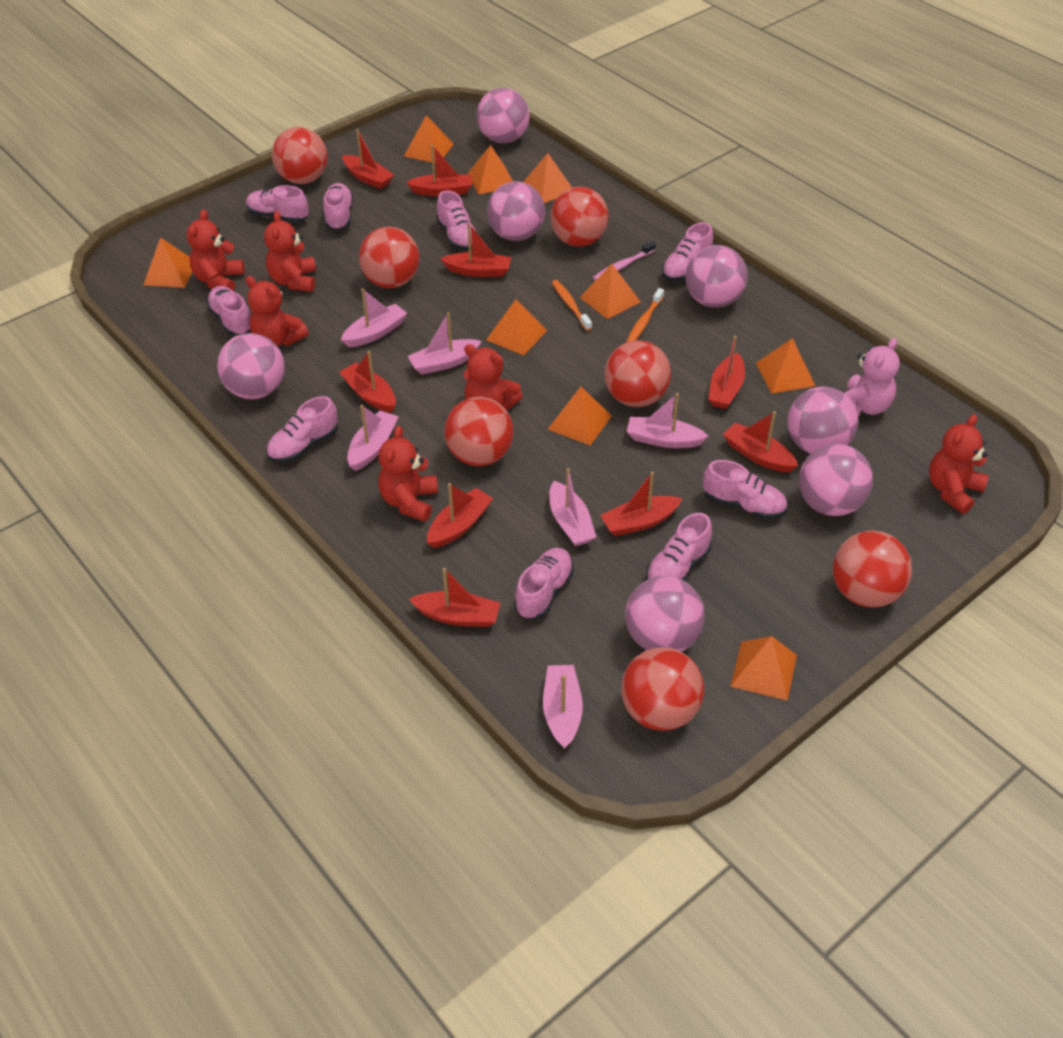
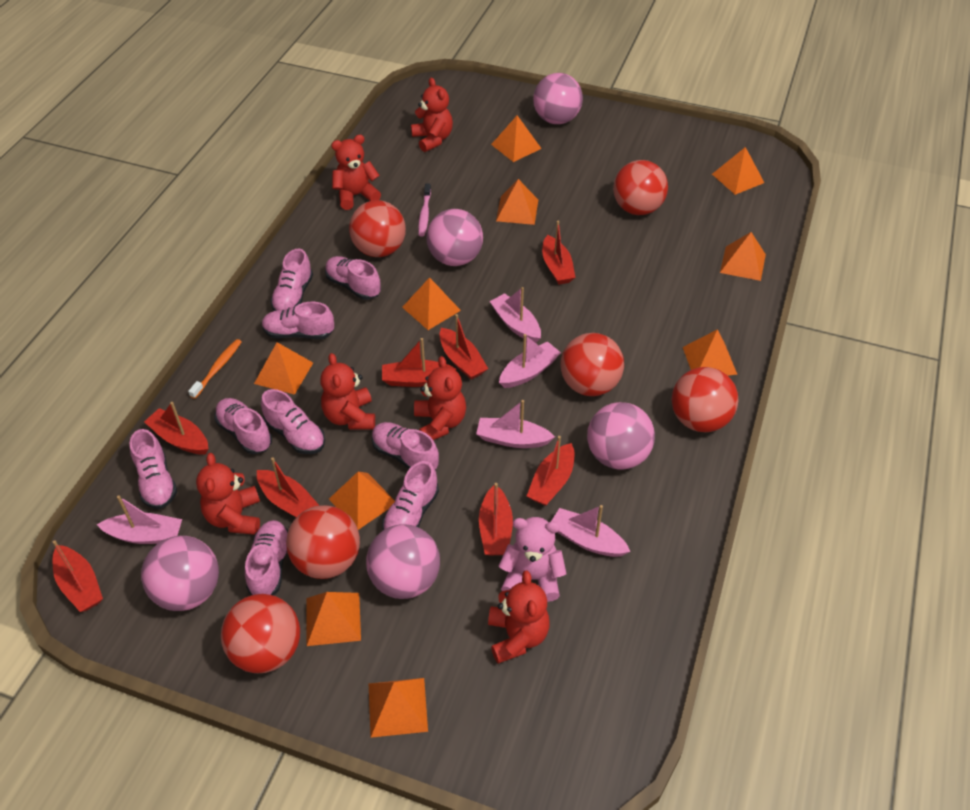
orange pyramid: 9 -> 10
orange toothbrush: 2 -> 1
pink ball: 7 -> 5
pink boat: 6 -> 5
red ball: 7 -> 6
red boat: 9 -> 8

